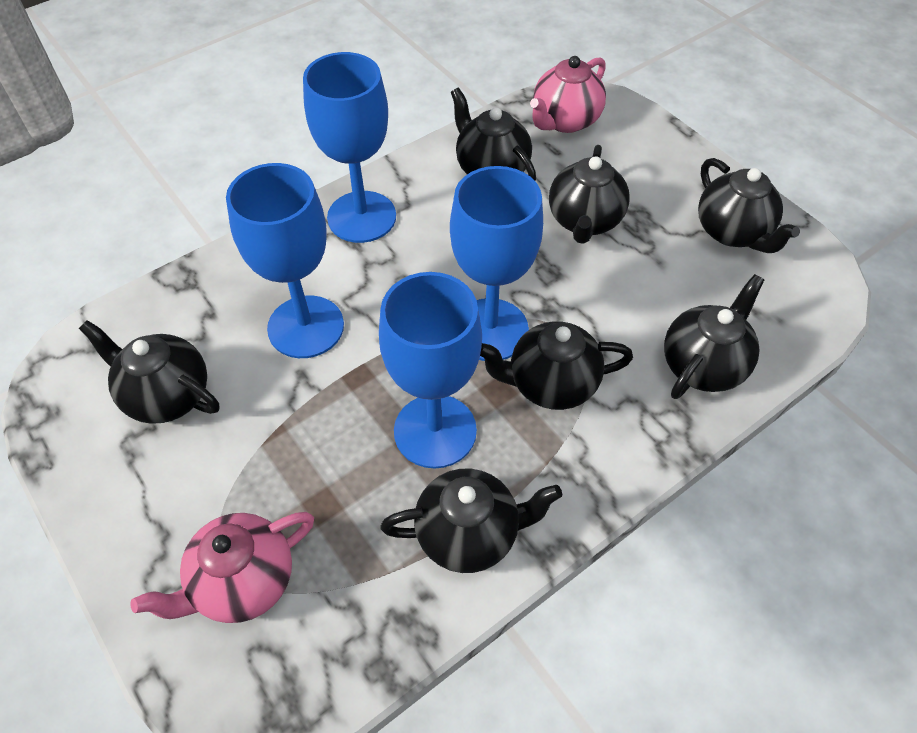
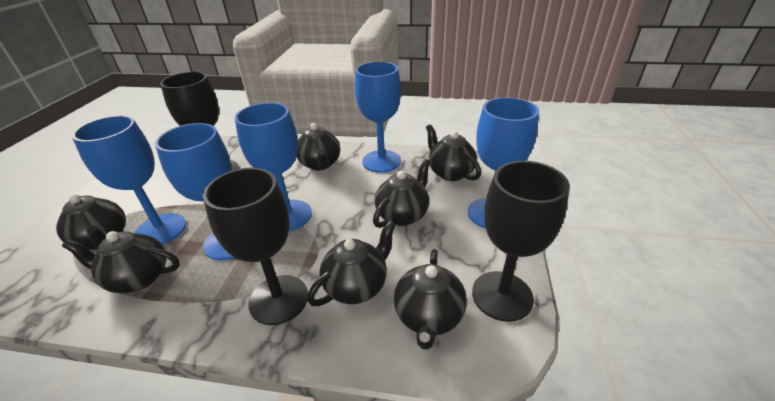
black goblet: 0 -> 3
blue goblet: 4 -> 5
pink teapot: 2 -> 0

